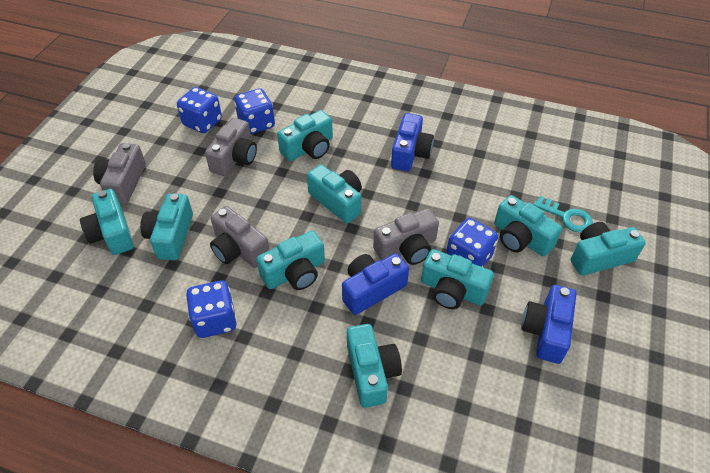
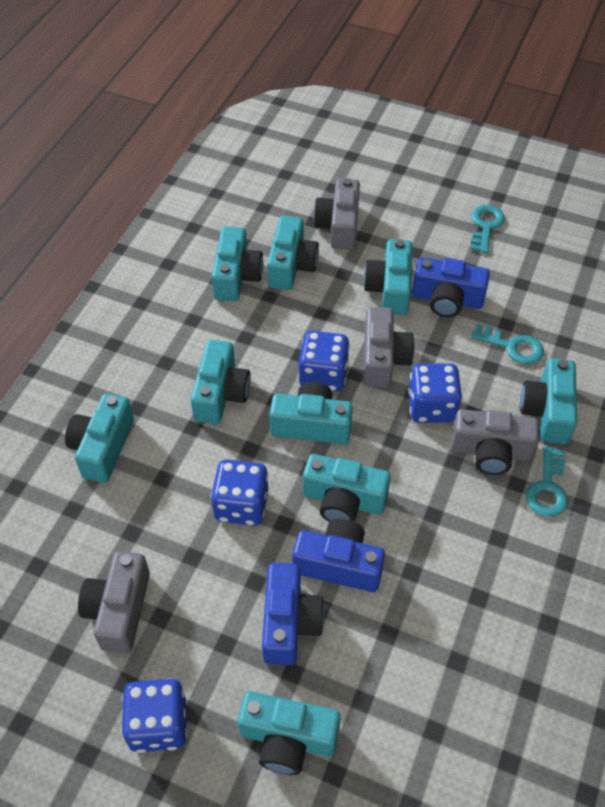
turquoise key: 1 -> 3

